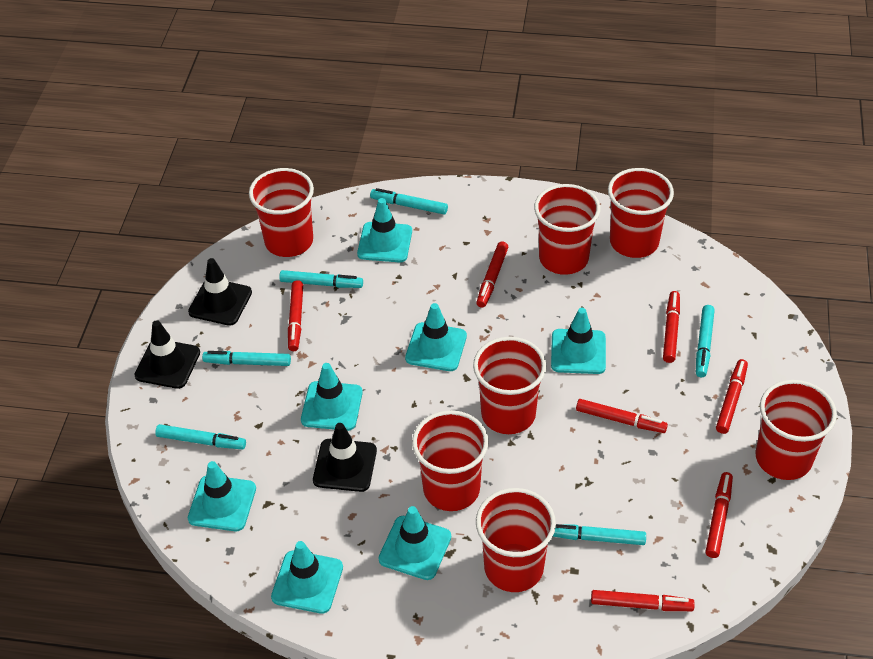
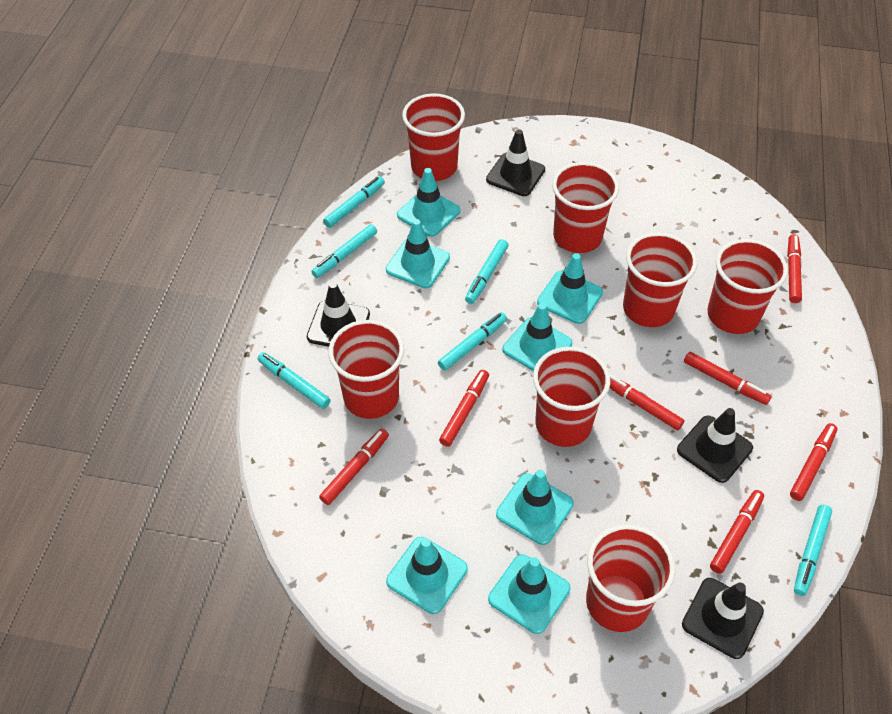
black traffic cone: 3 -> 4

